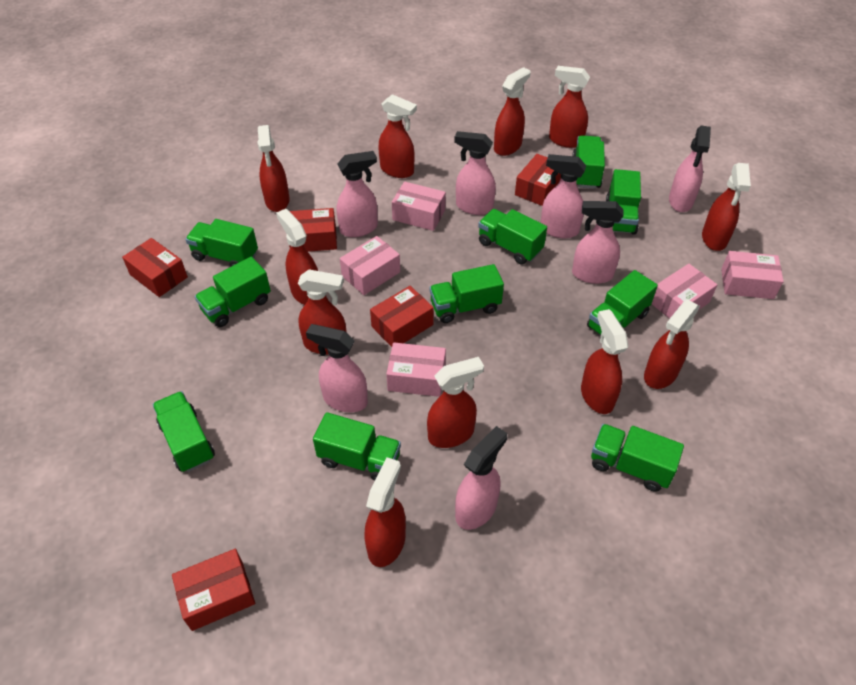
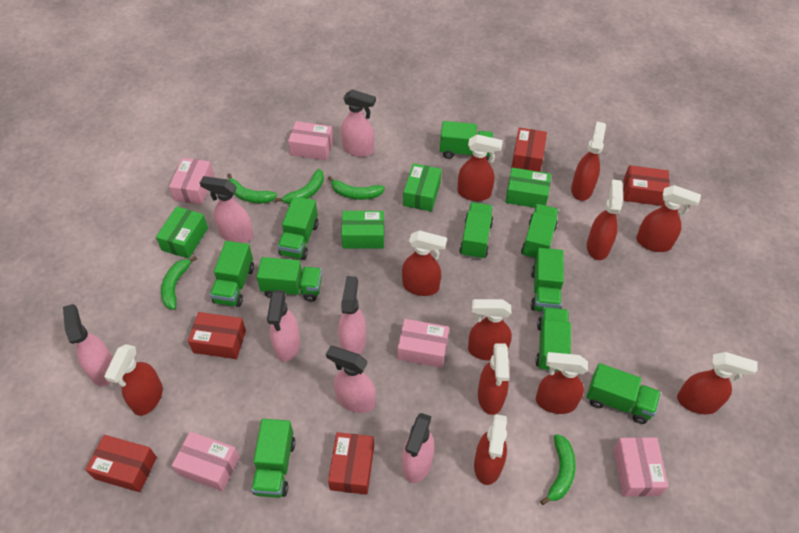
green banana: 0 -> 5
green box: 0 -> 4

